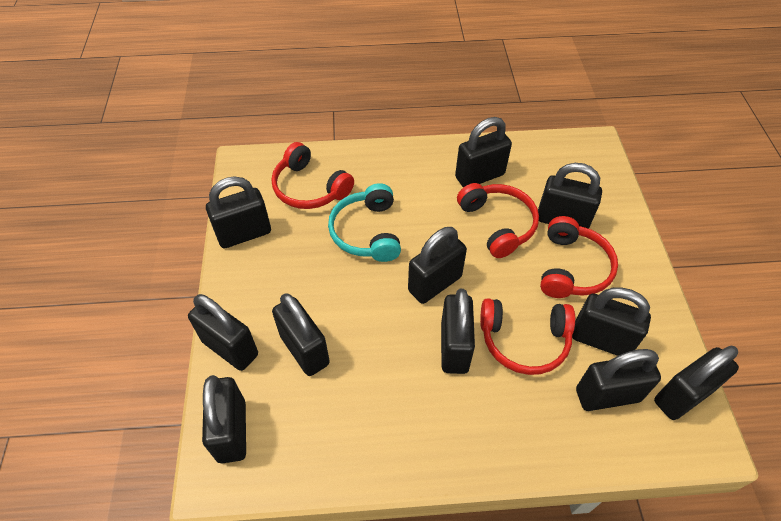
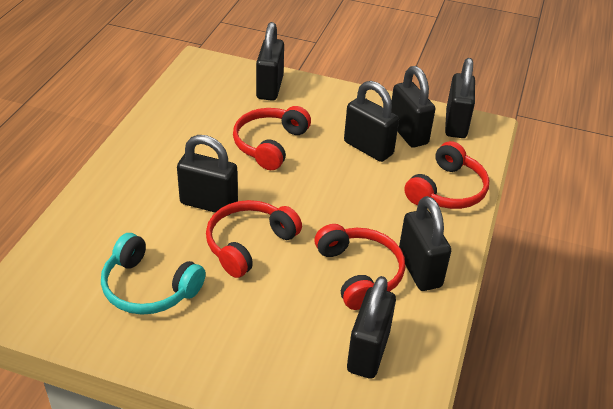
black padlock: 11 -> 7

